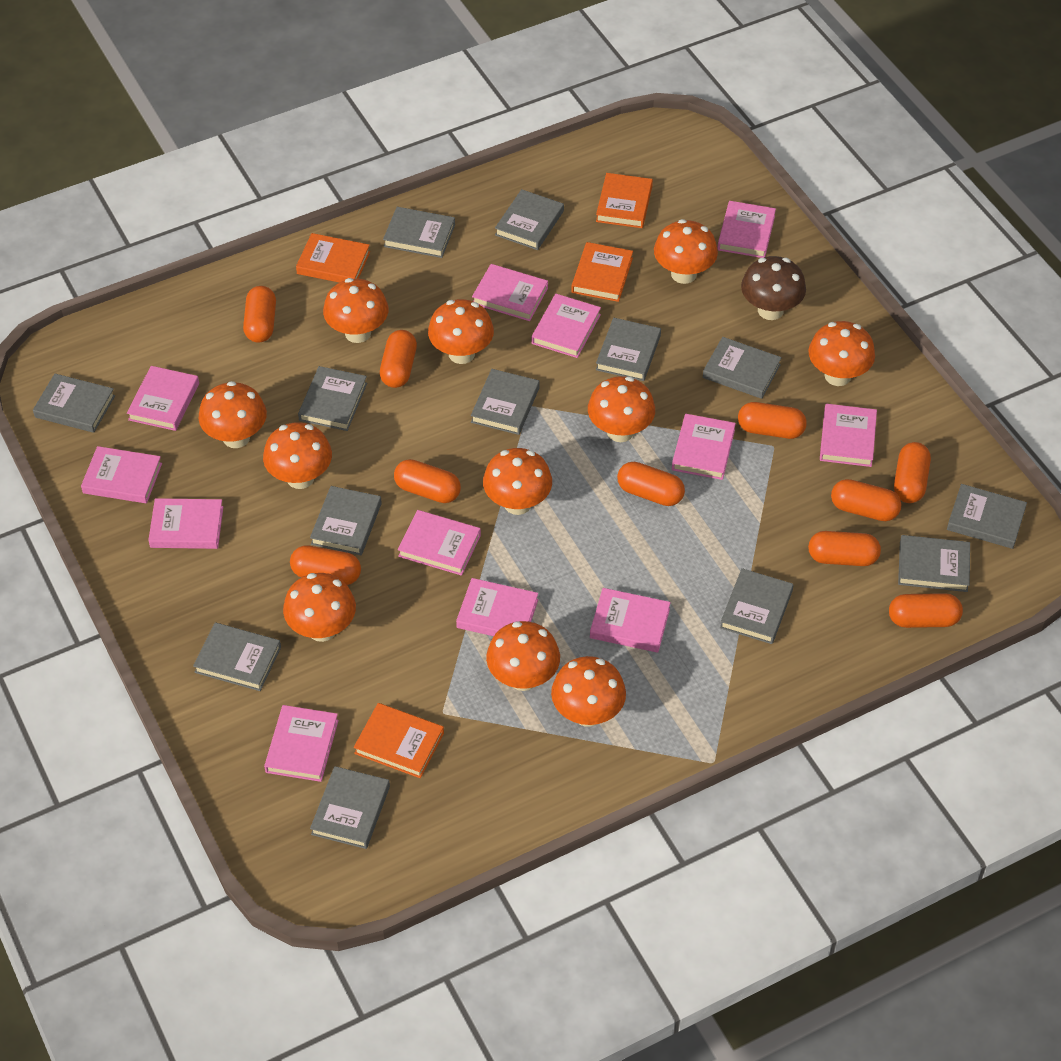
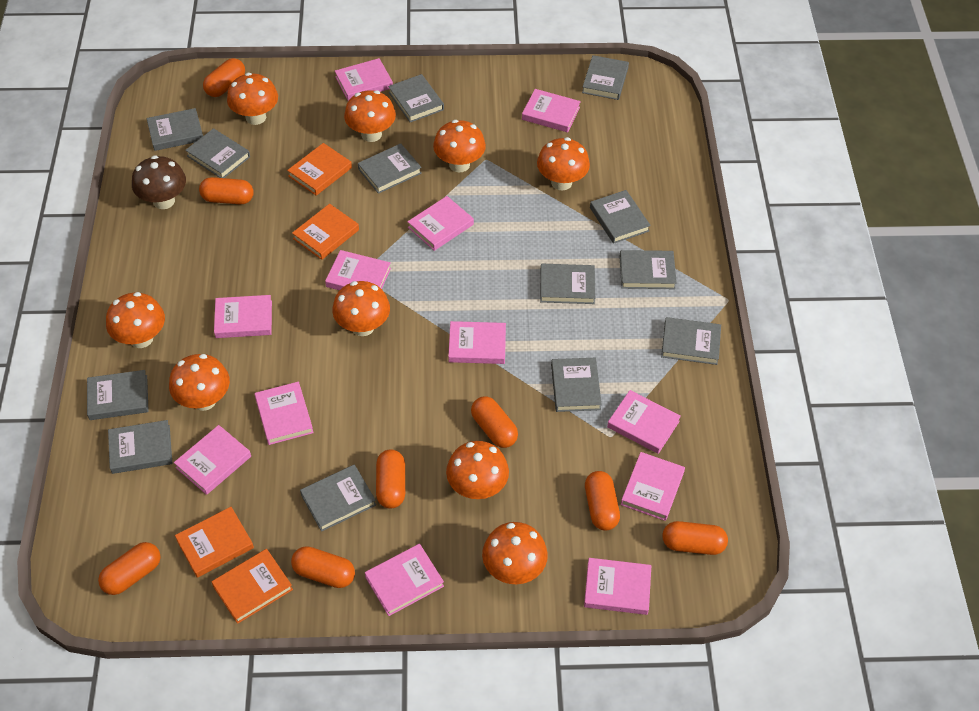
orange capsule: 10 -> 8
orange mushroom: 11 -> 9

